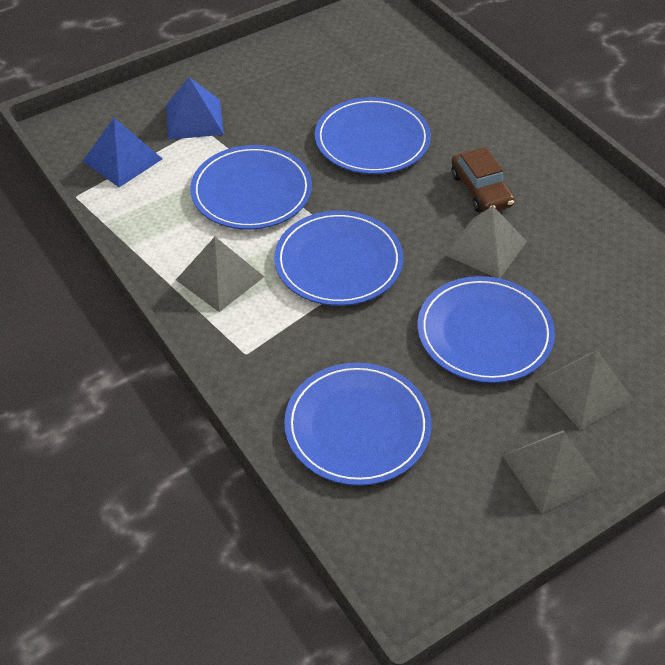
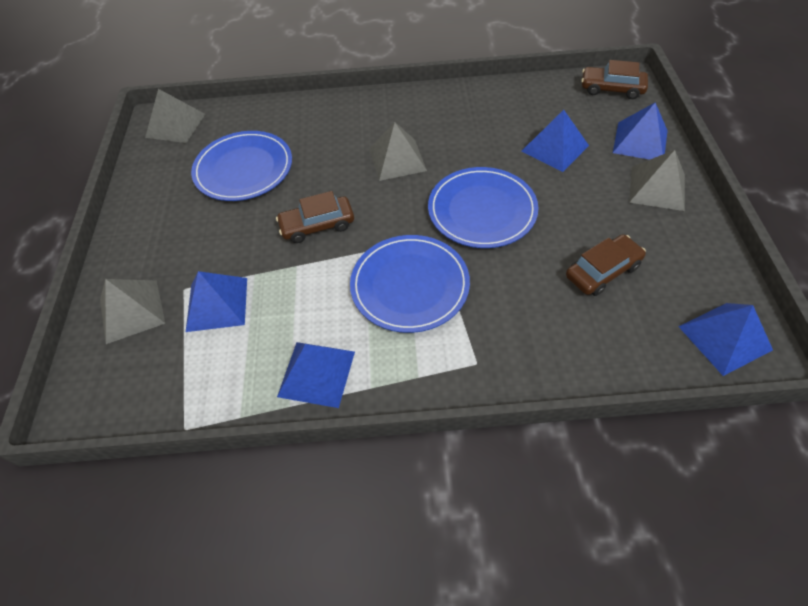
blue plate: 5 -> 3
blue pyramid: 2 -> 5
brown car: 1 -> 3

